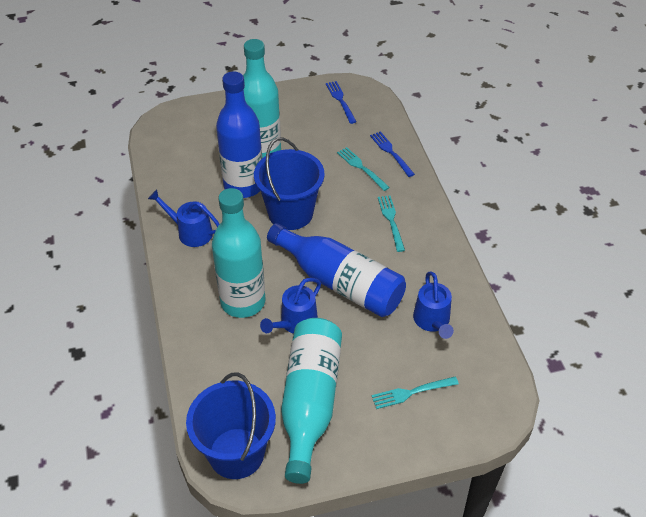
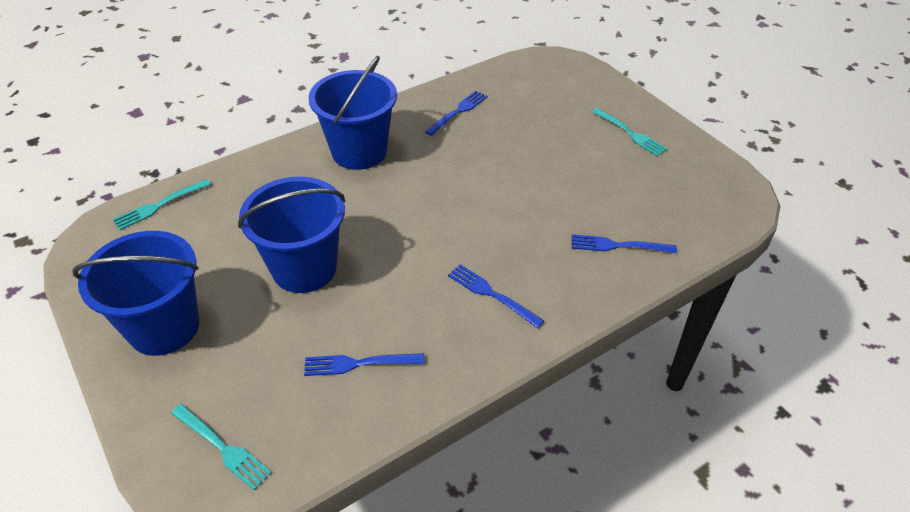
blue bottle: 2 -> 0
blue bucket: 2 -> 3
blue fork: 2 -> 4
blue watering can: 3 -> 0
turquoise bottle: 3 -> 0

